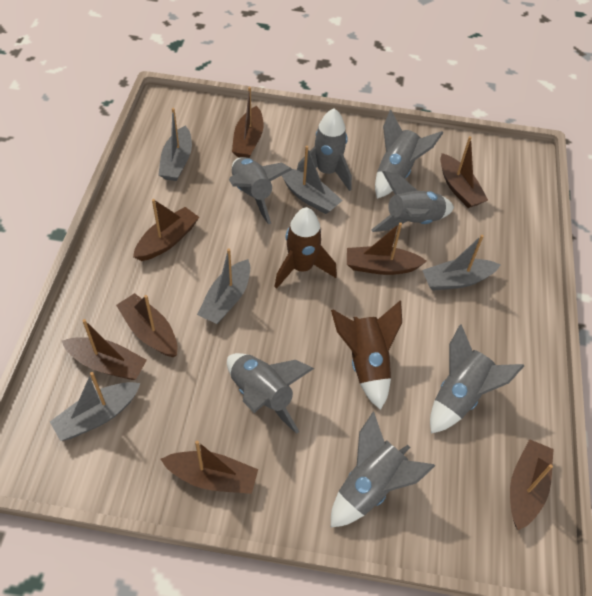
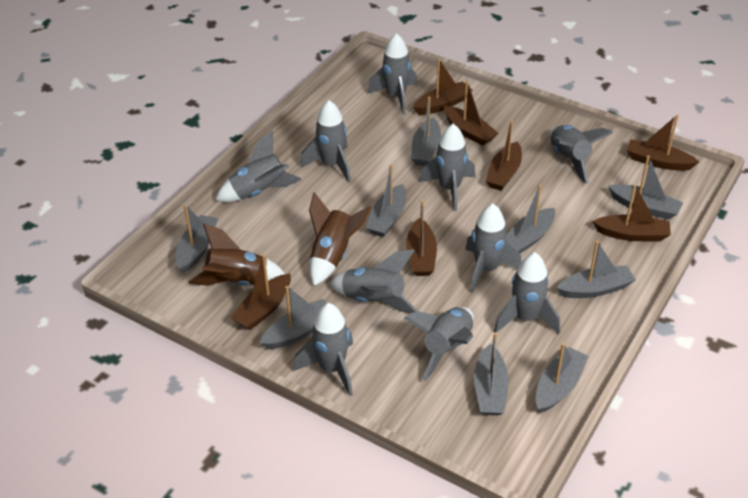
brown boat: 8 -> 7
grey boat: 5 -> 9
grey rocket: 7 -> 10

